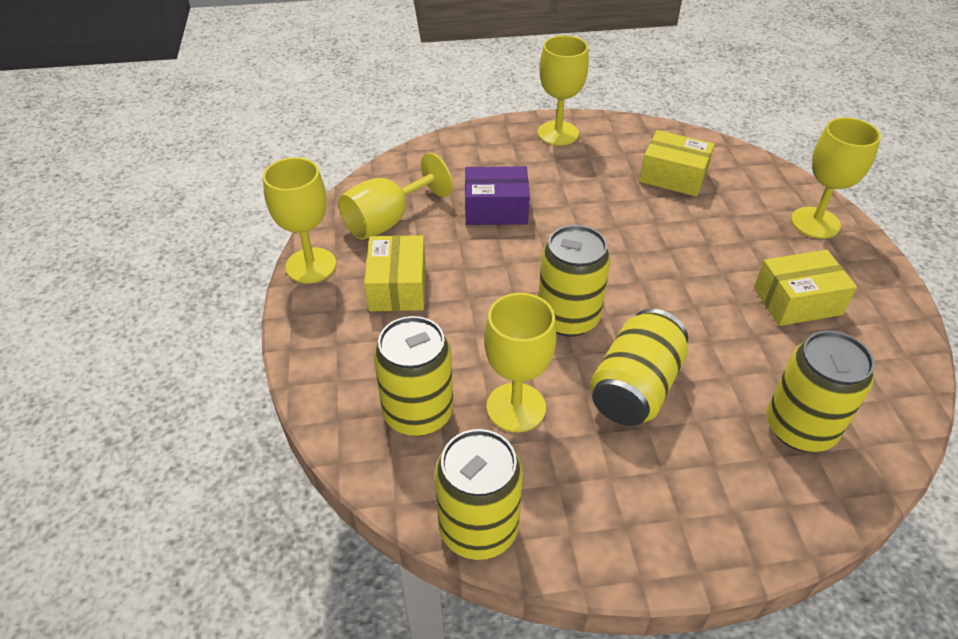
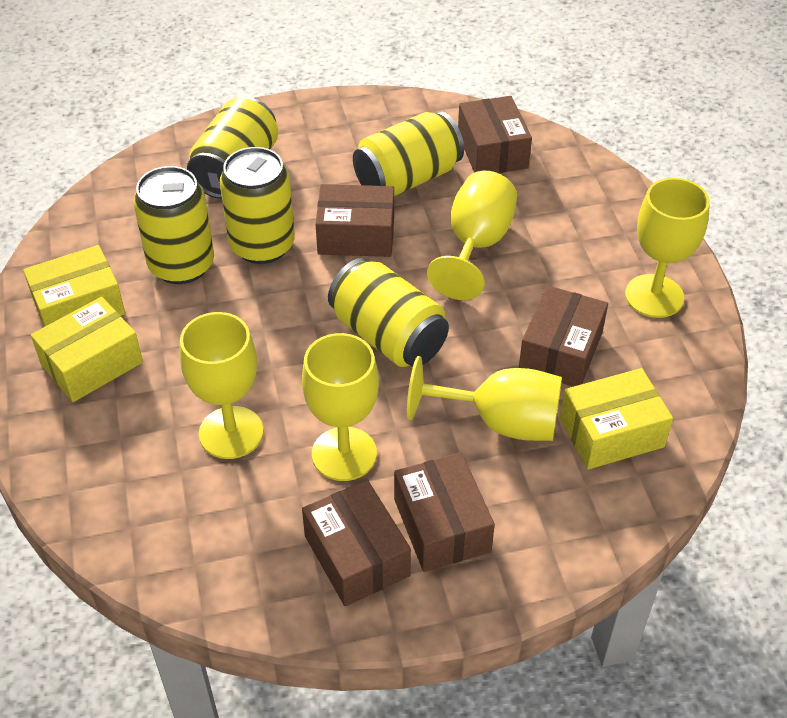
brown box: 0 -> 5
purple box: 1 -> 0

